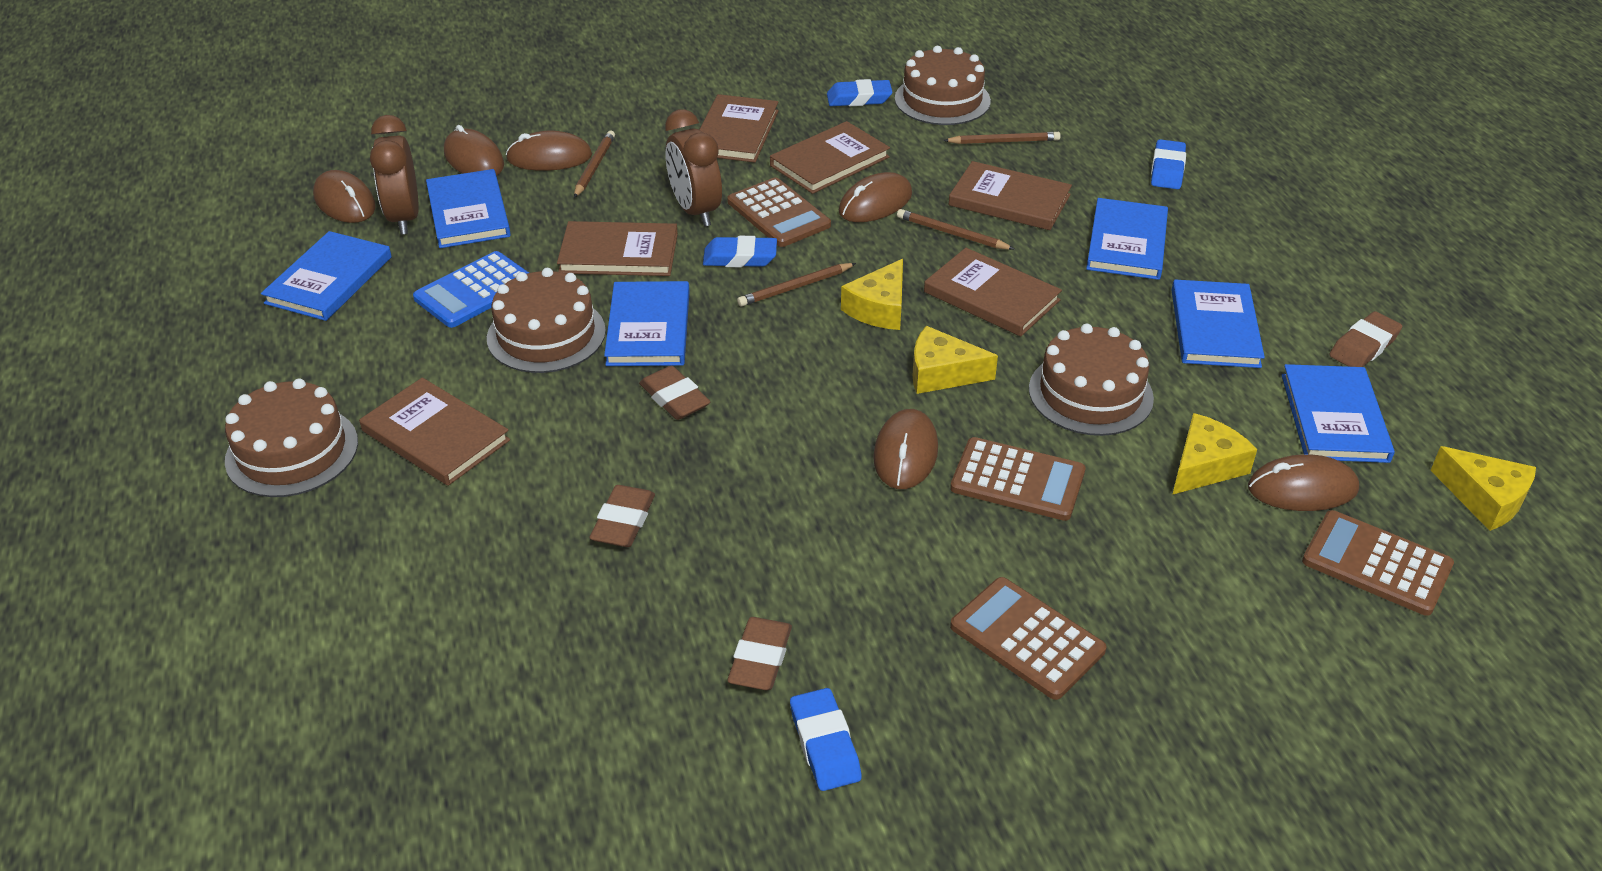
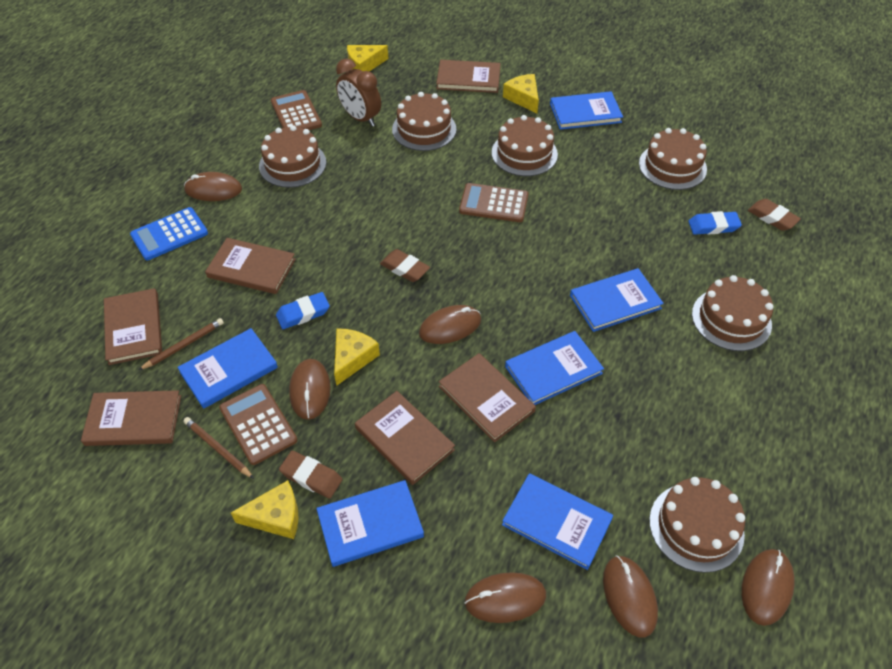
blue eraser: 4 -> 2
brown cake: 4 -> 6
brown calculator: 4 -> 3
brown clock: 2 -> 1
brown eraser: 4 -> 3
brown pencil: 4 -> 2

